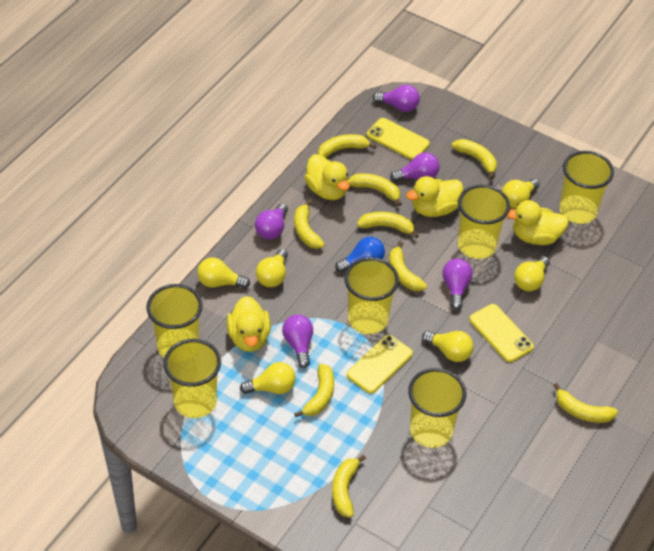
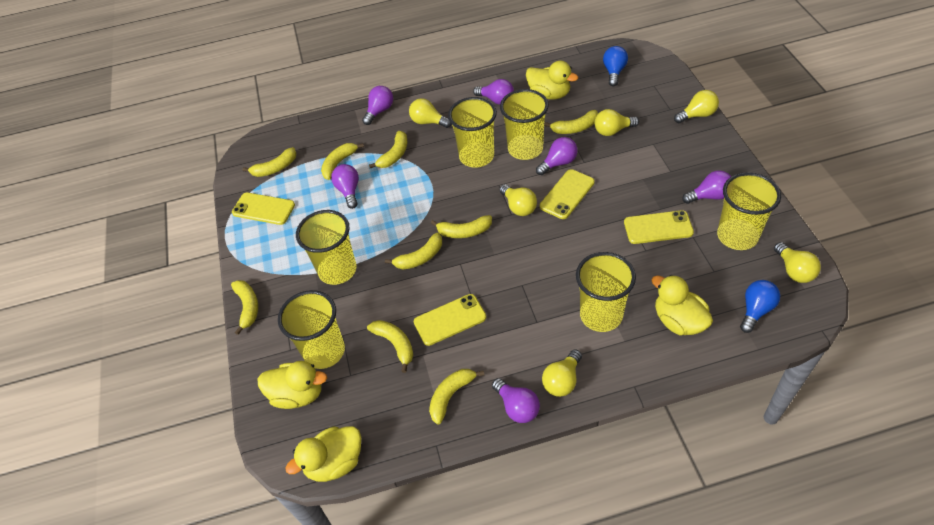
blue light bulb: 1 -> 2
purple light bulb: 5 -> 6
yellow phone: 3 -> 4

